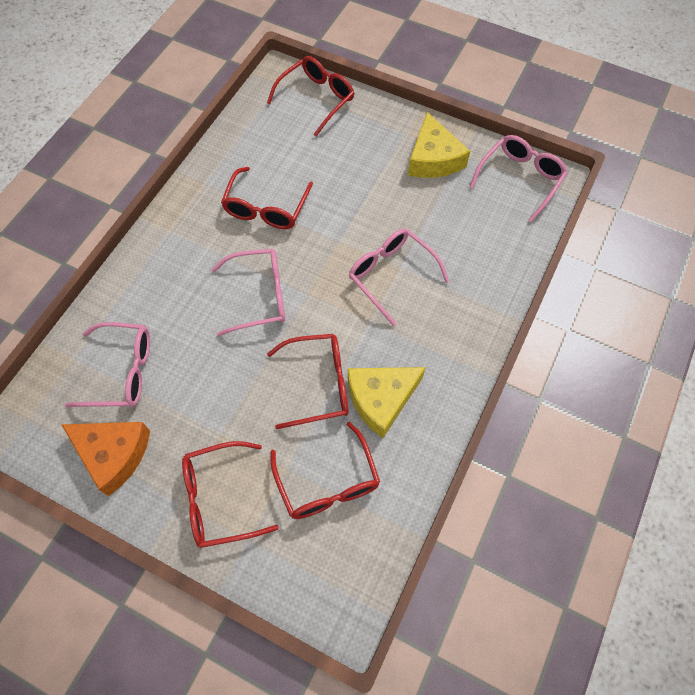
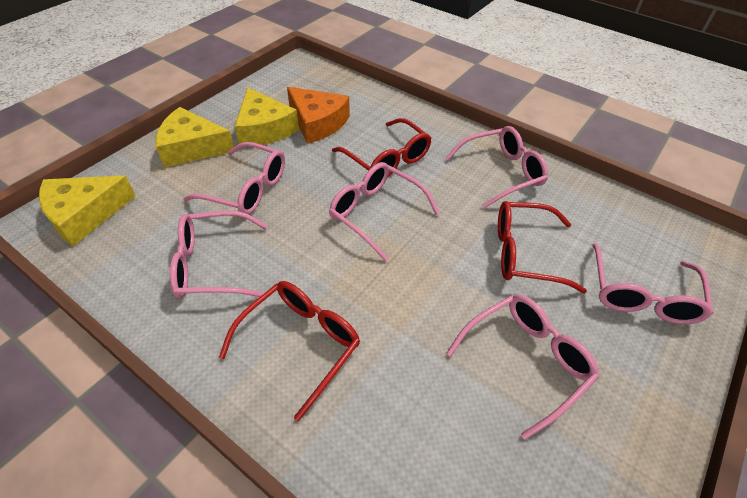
pink glasses: 4 -> 6
red glasses: 5 -> 3
yellow cheese: 2 -> 3

